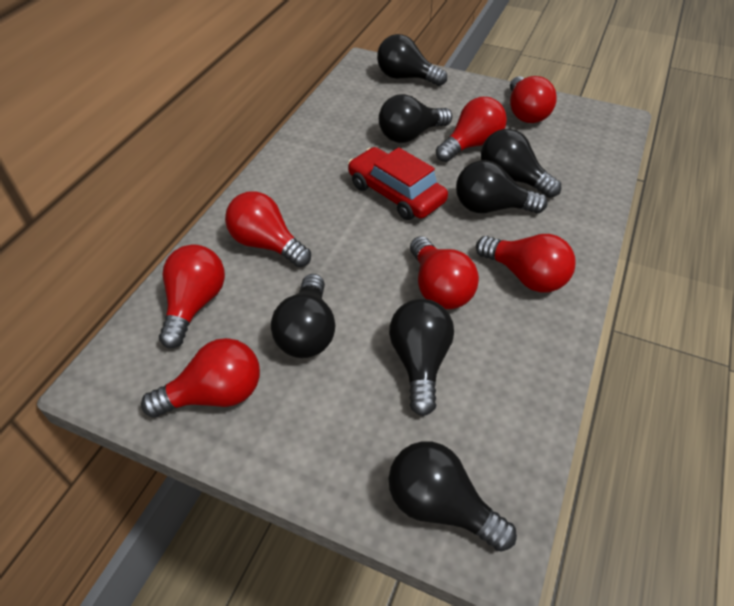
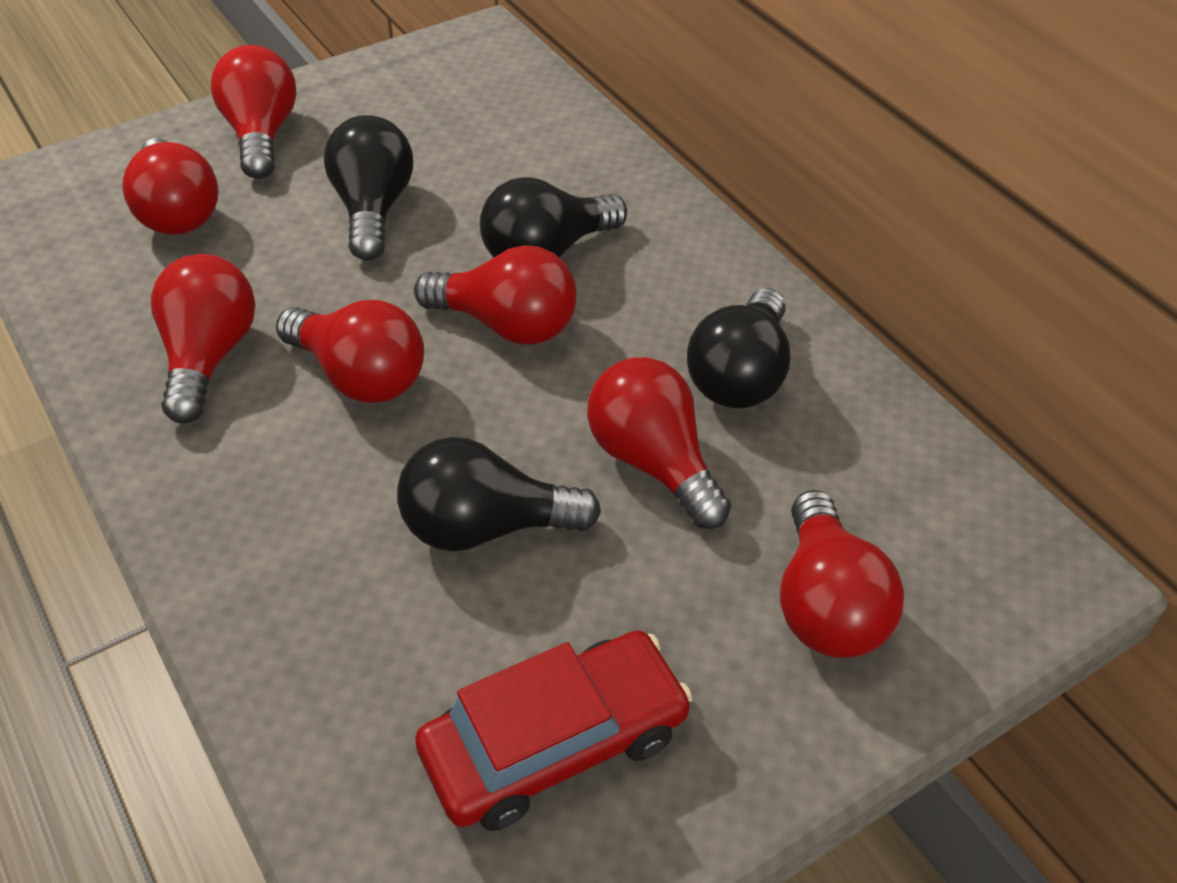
black light bulb: 7 -> 4

